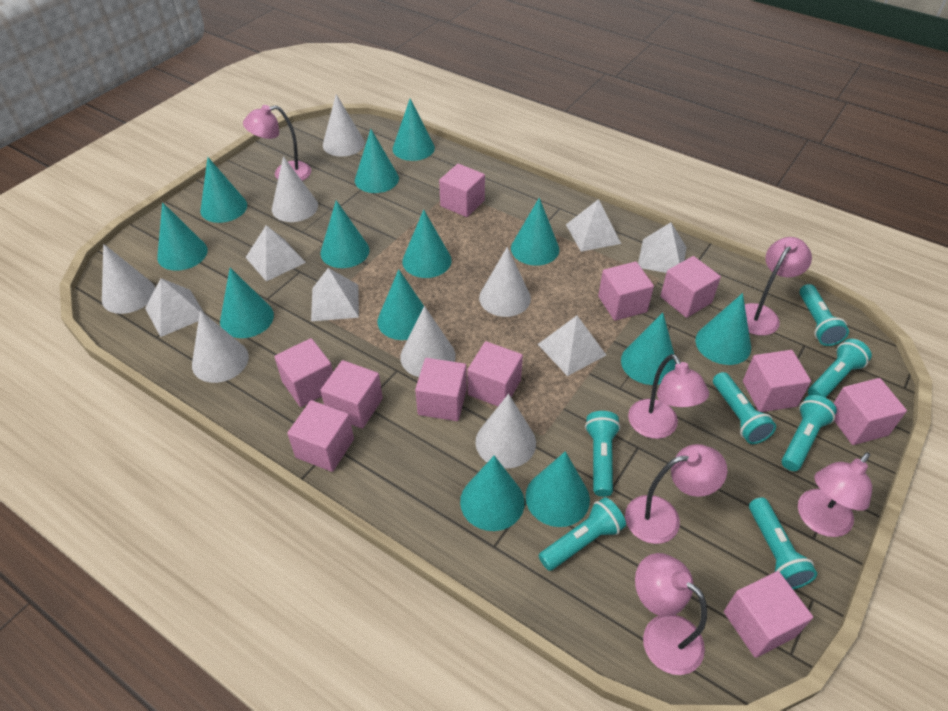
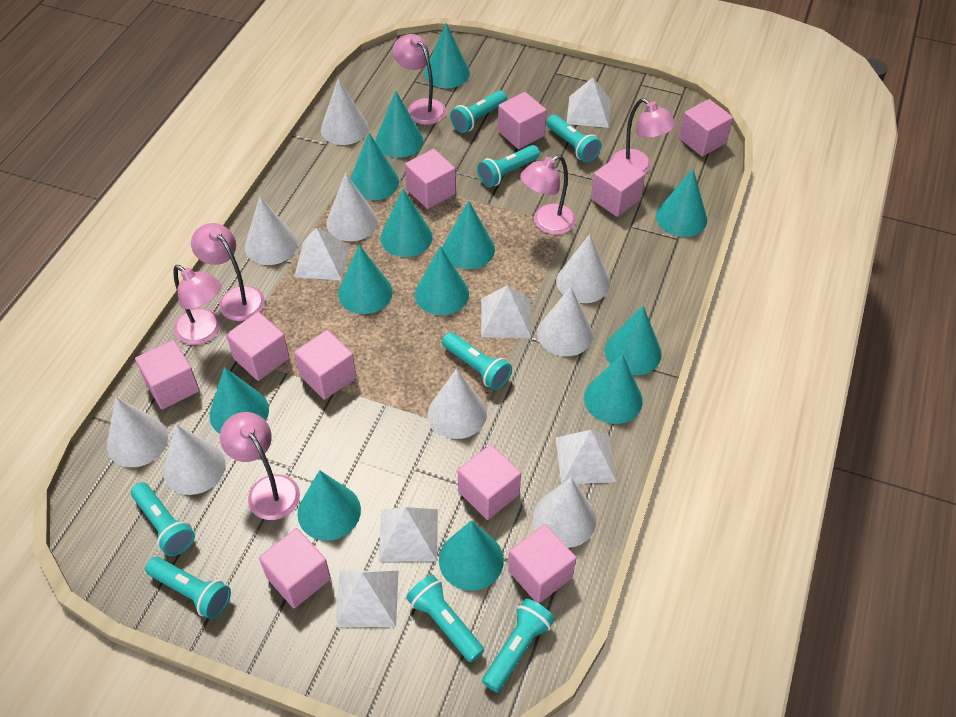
pink cube: 11 -> 10
turquoise flashlight: 7 -> 8
white cone: 7 -> 9

